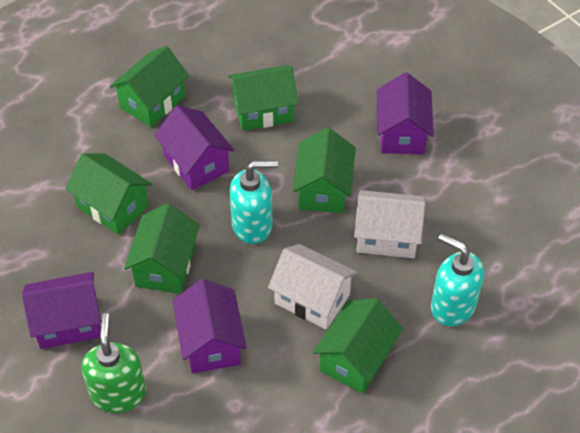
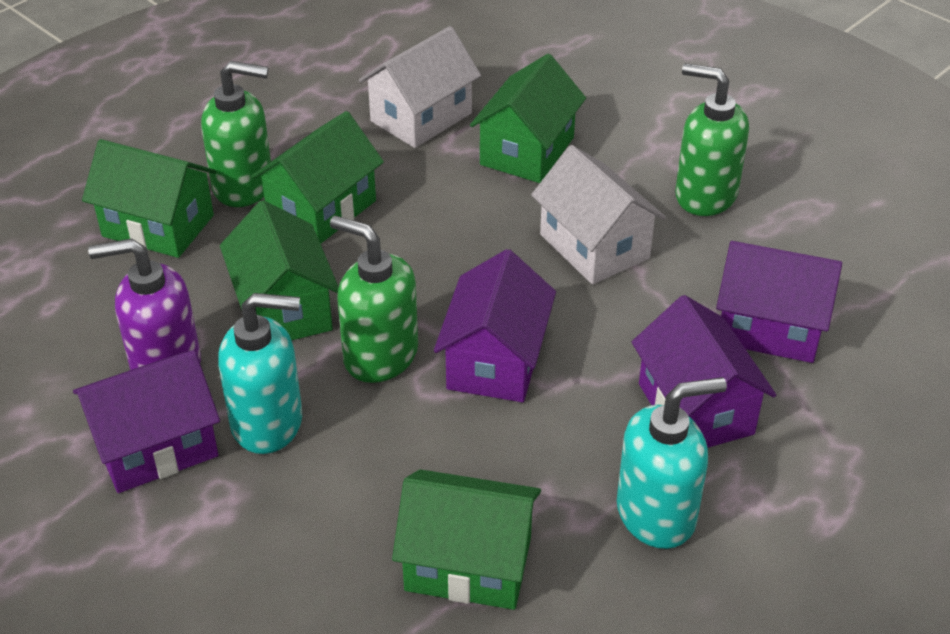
green house: 6 -> 5
green soap dispenser: 1 -> 3
purple soap dispenser: 0 -> 1

